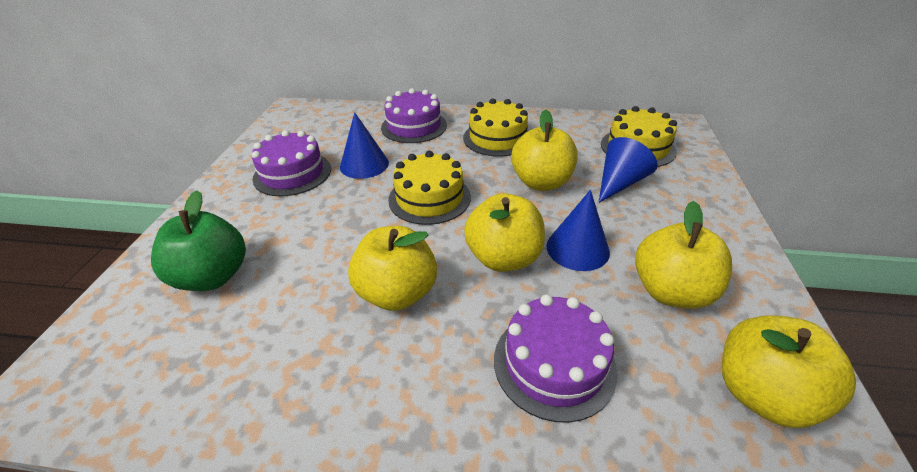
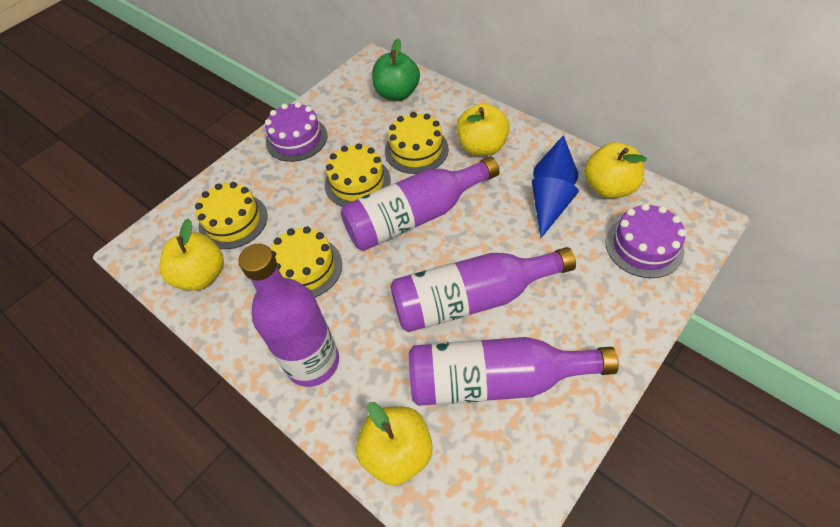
blue cone: 3 -> 2
purple bottle: 0 -> 4
purple cake: 3 -> 2
yellow apple: 5 -> 4
yellow cake: 3 -> 4

